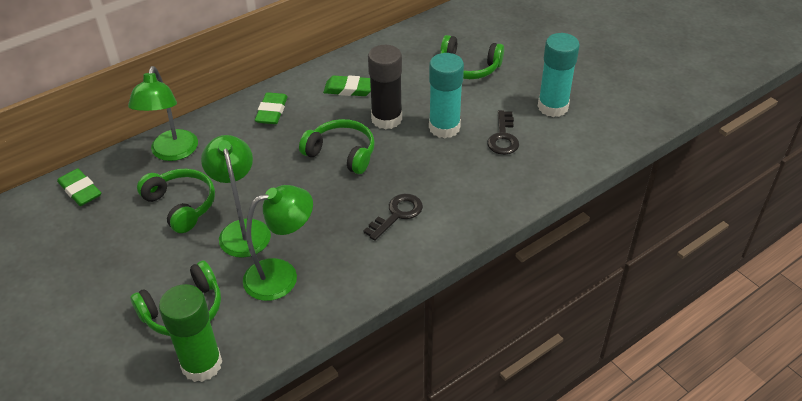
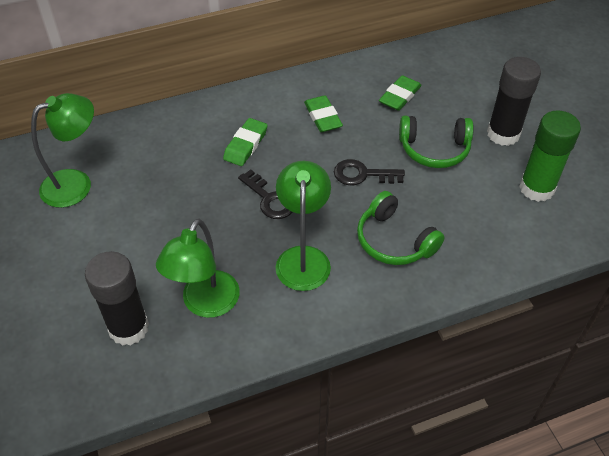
black glue stick: 1 -> 2
green headphones: 4 -> 2
turquoise glue stick: 2 -> 0

